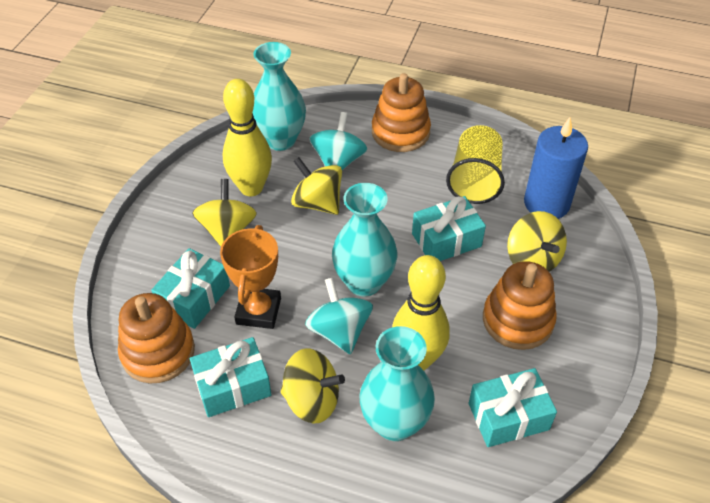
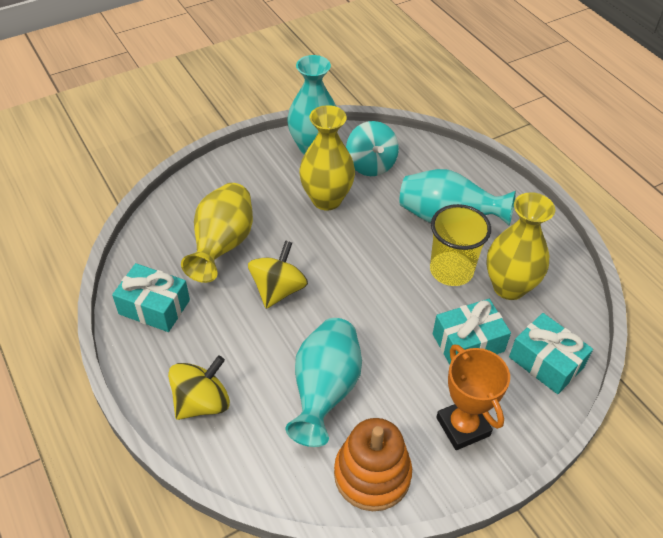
blue candle: 1 -> 0
orange stacking toy: 3 -> 1
turquoise gift: 4 -> 3
turquoise spinning top: 2 -> 1
yellow bowling pin: 2 -> 0
yellow spinning top: 4 -> 2
yellow vase: 0 -> 3

